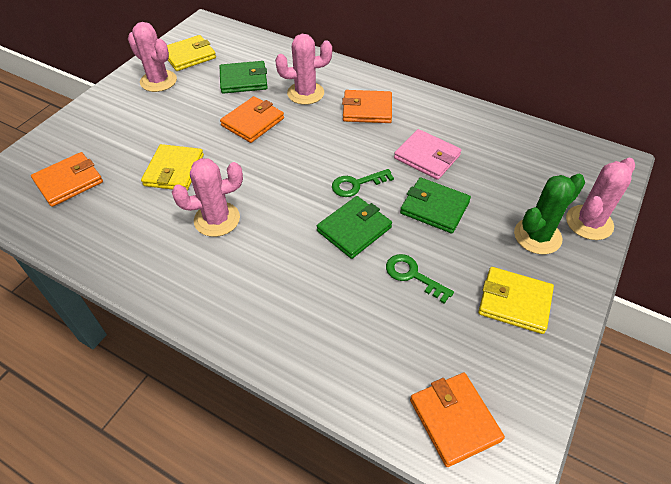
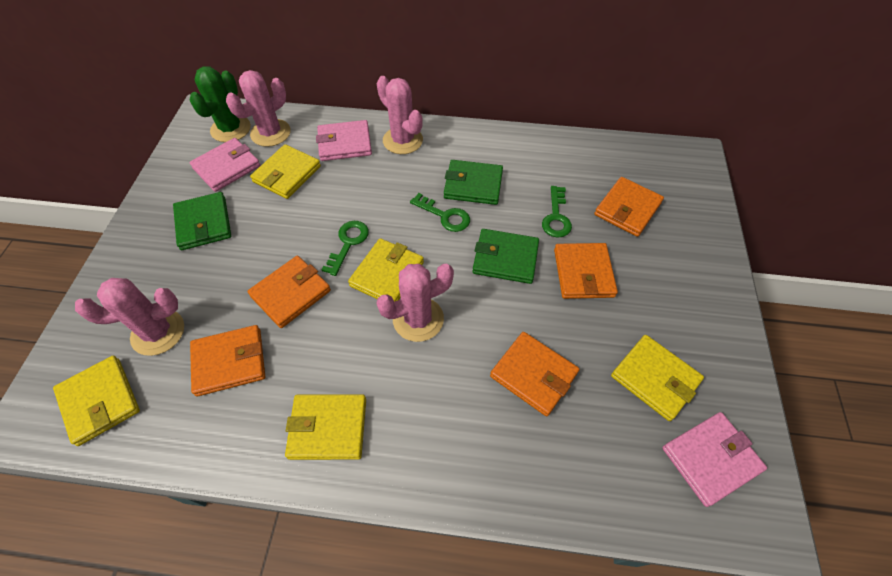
green key: 2 -> 3
orange wallet: 4 -> 5
pink wallet: 1 -> 3
yellow wallet: 3 -> 5

